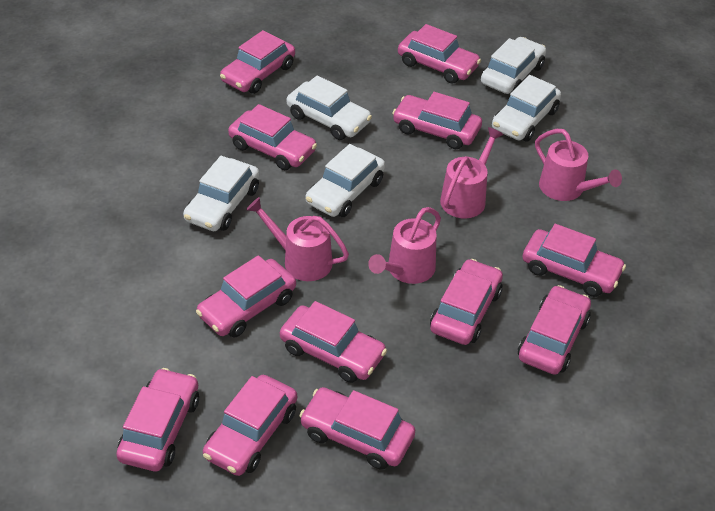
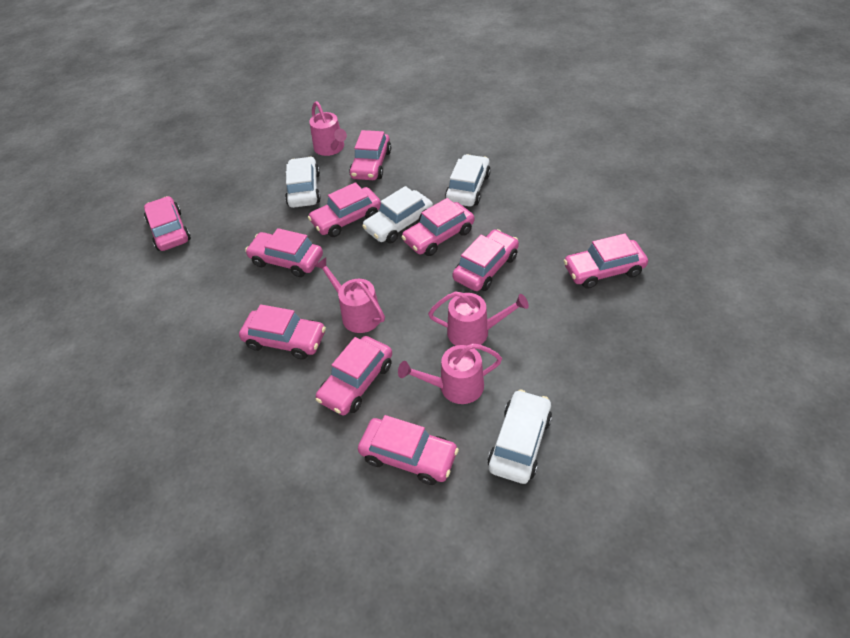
pink car: 12 -> 10
white car: 5 -> 4

